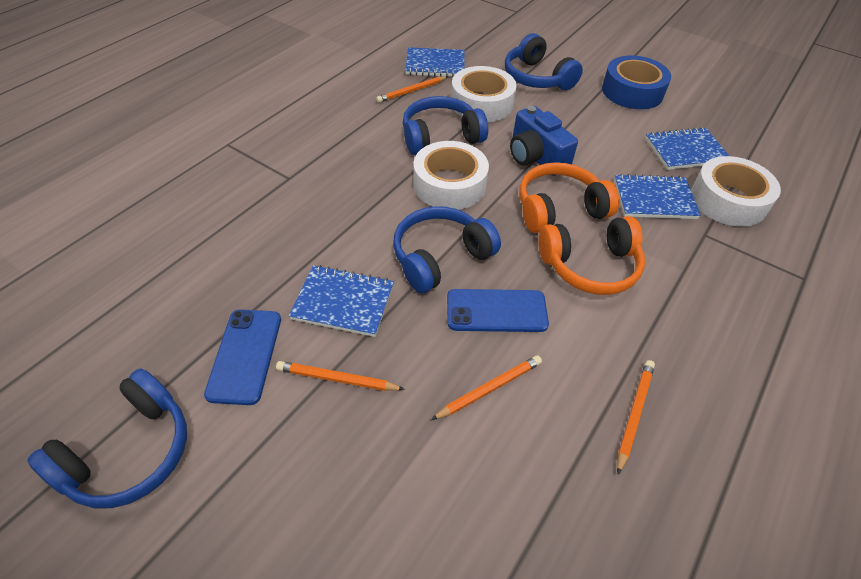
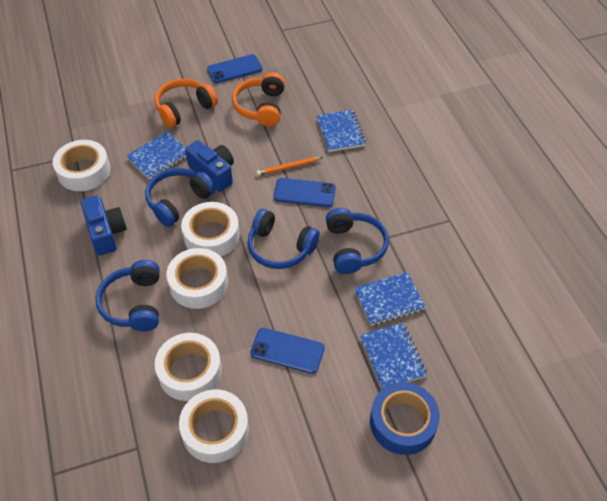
blue camera: 1 -> 2
blue phone: 2 -> 3
orange pencil: 4 -> 1
white tape: 3 -> 5

